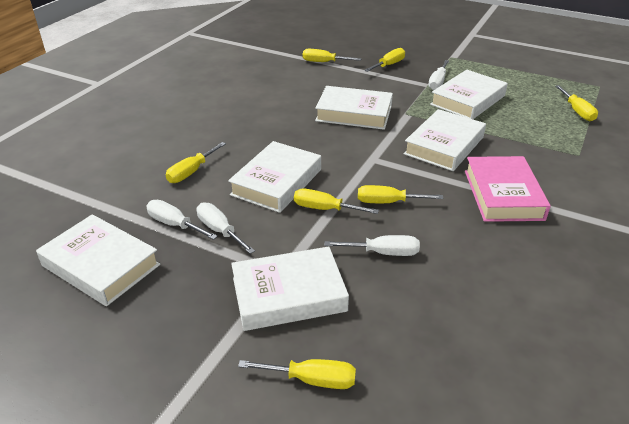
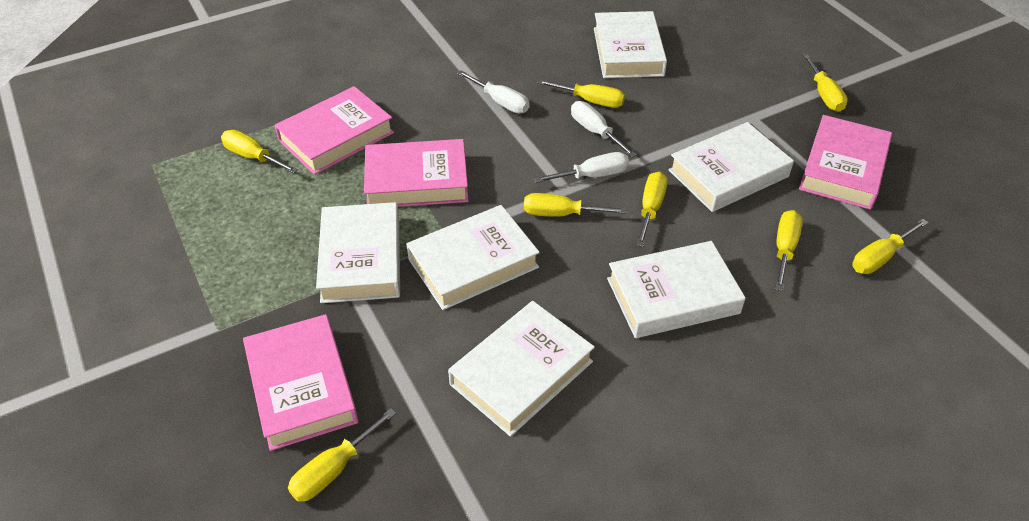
pink book: 1 -> 4
white screwdriver: 4 -> 3
yellow screwdriver: 7 -> 8

